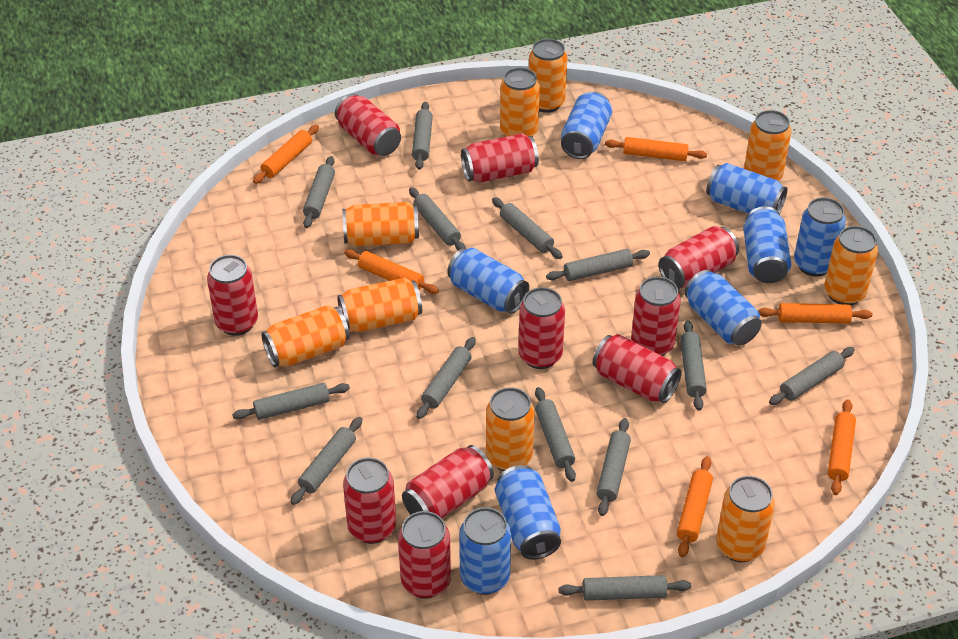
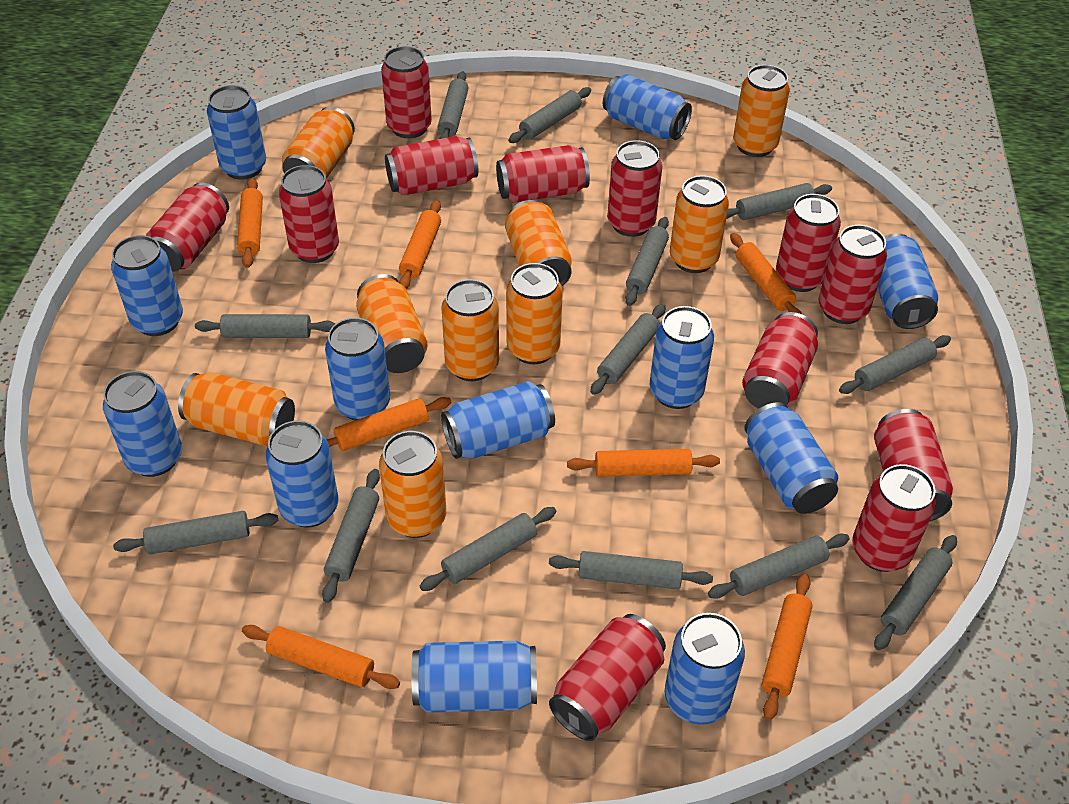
blue can: 8 -> 12
orange rolling pin: 6 -> 7
red can: 10 -> 12

